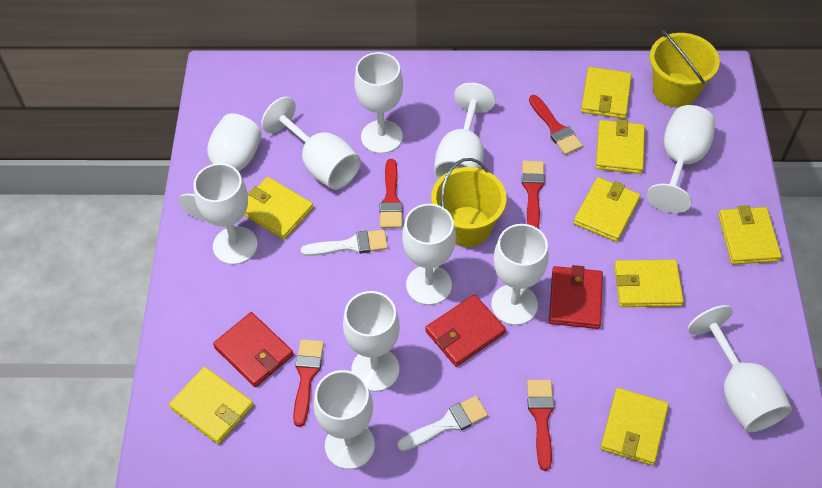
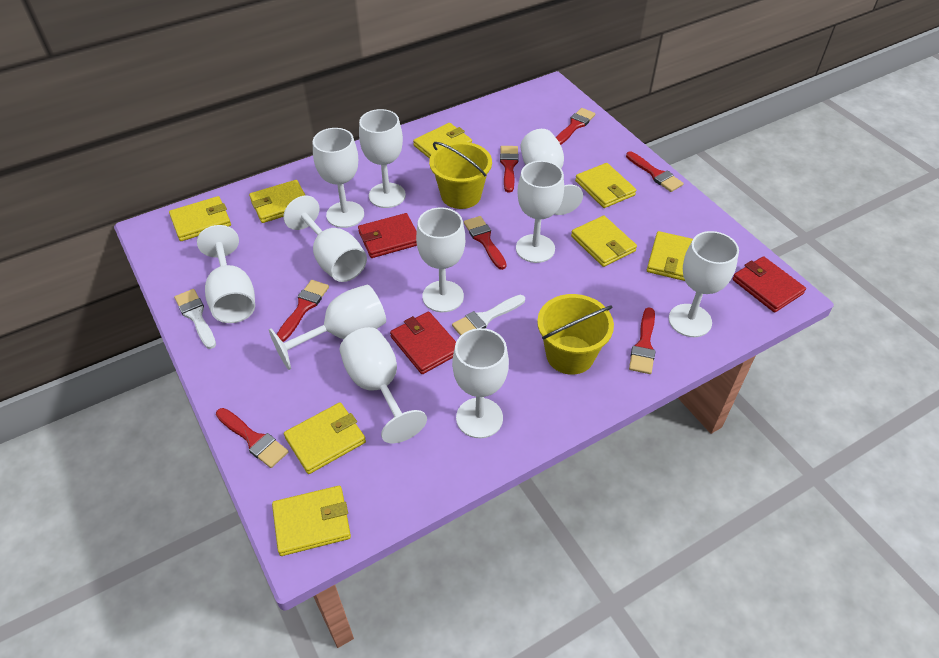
red brush: 5 -> 7

